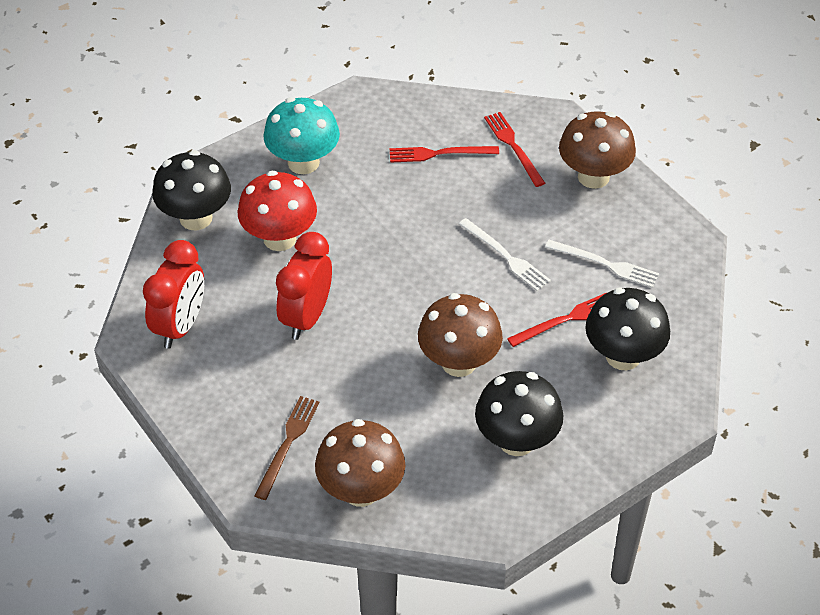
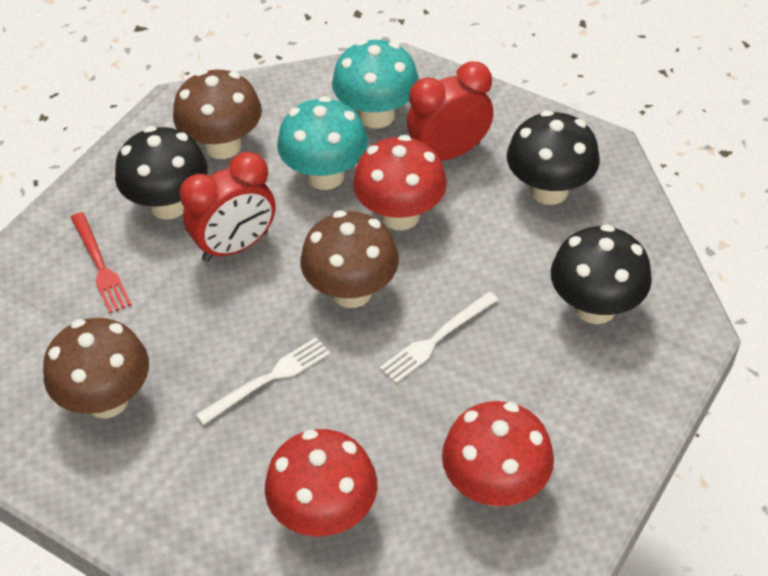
brown fork: 1 -> 0
red fork: 3 -> 1
red mushroom: 1 -> 3
turquoise mushroom: 1 -> 2

